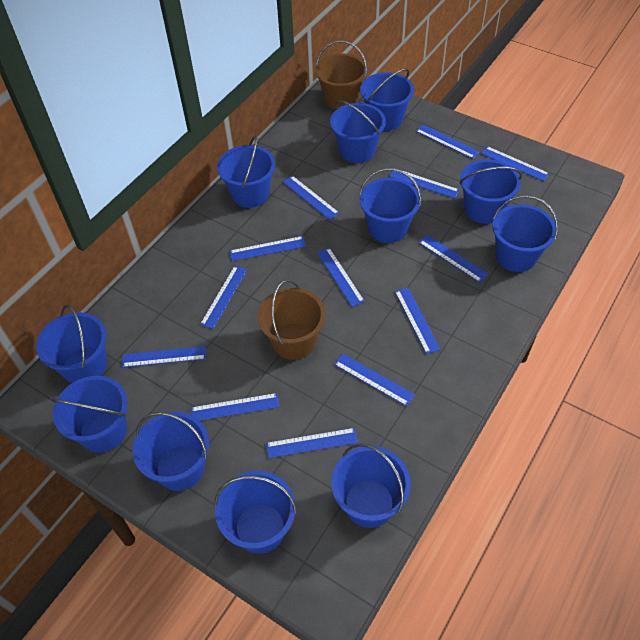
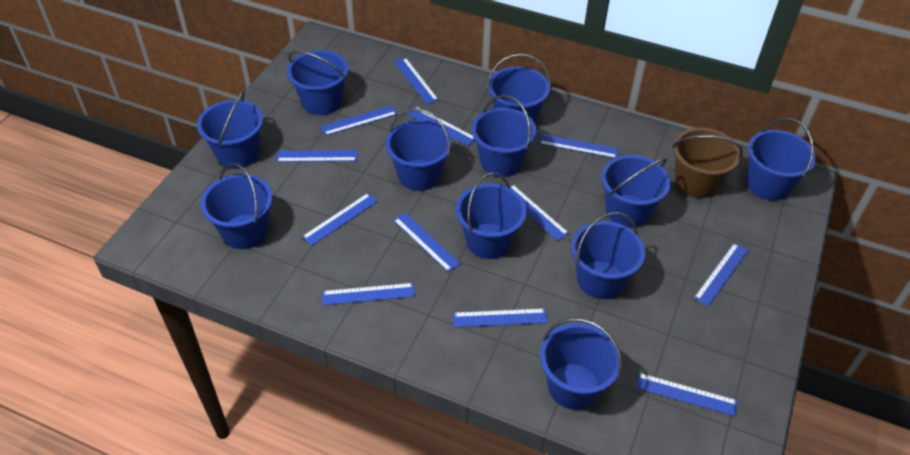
blue ruler: 13 -> 12
brown bucket: 2 -> 1

